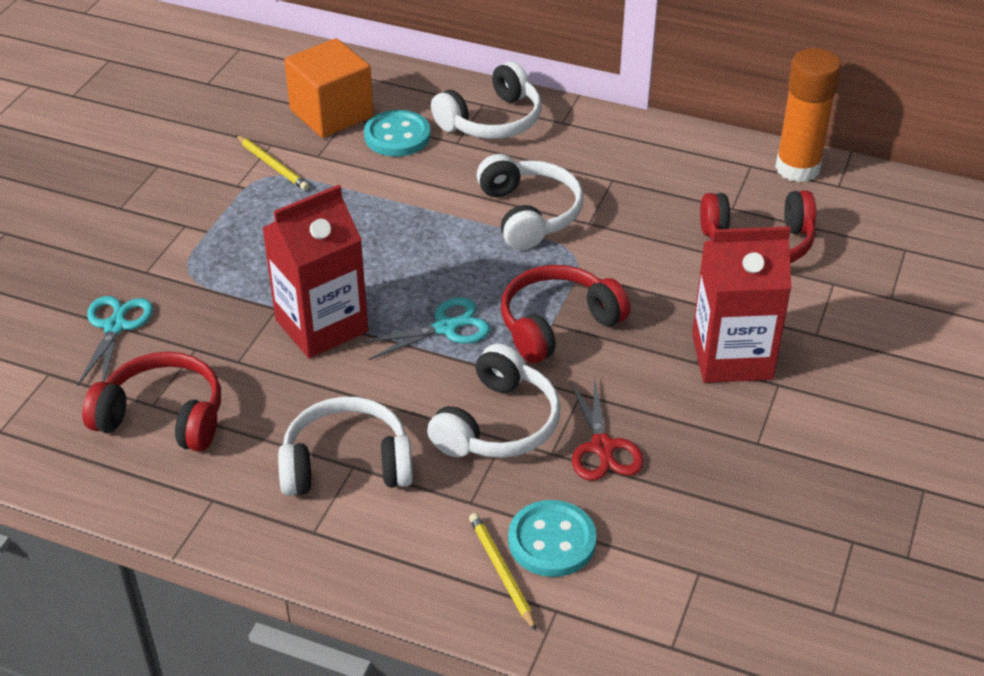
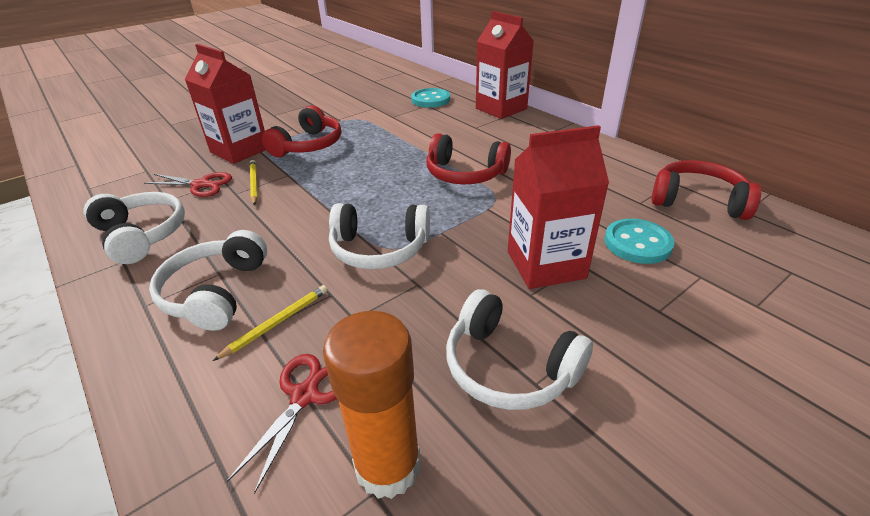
orange cube: 1 -> 0
red carton: 2 -> 3
red scissors: 1 -> 2
turquoise scissors: 2 -> 0

